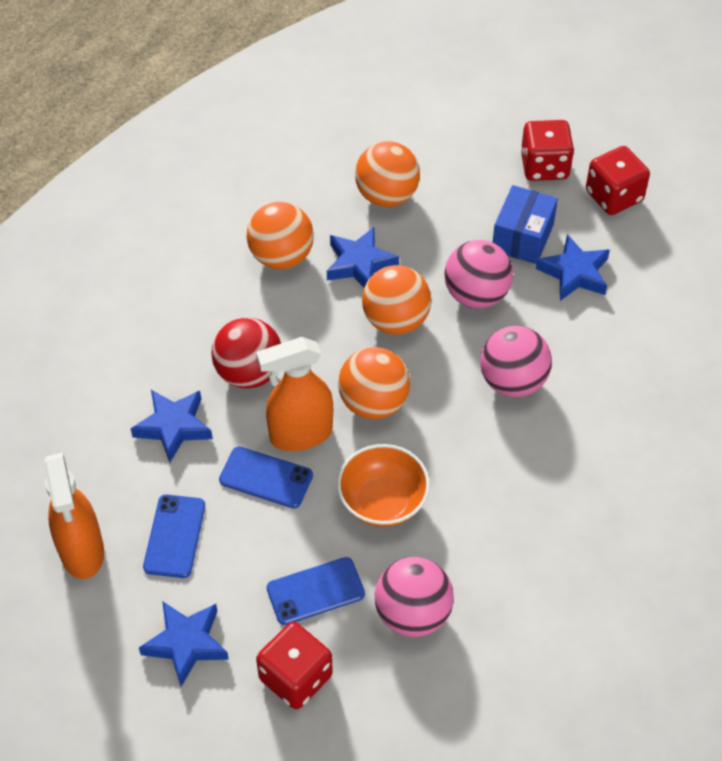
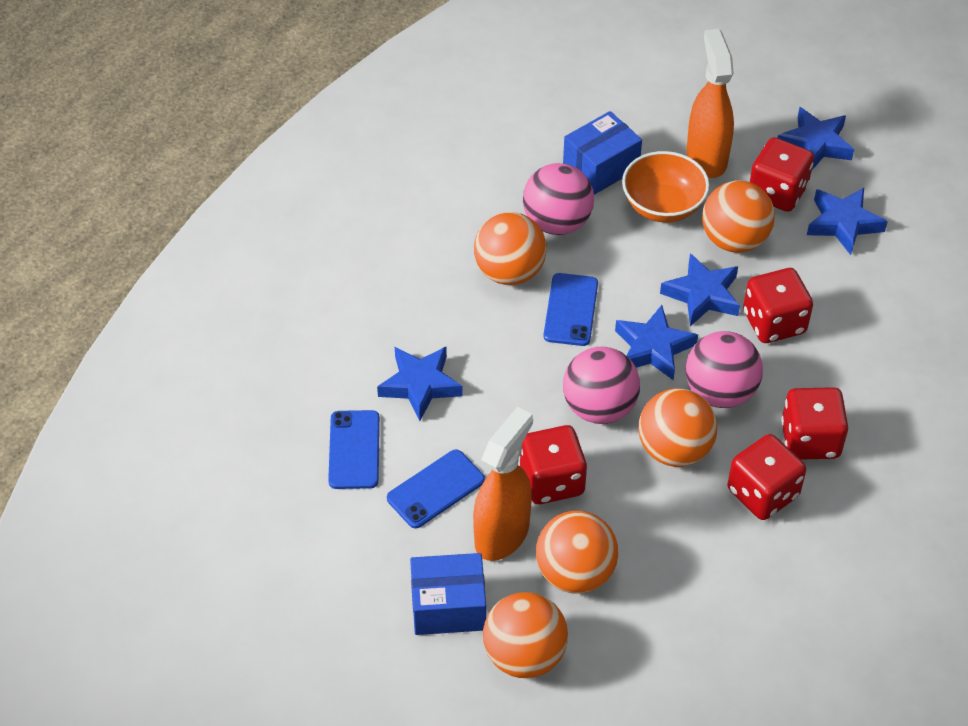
blue box: 1 -> 2
blue star: 4 -> 5
orange ball: 4 -> 5
red ball: 1 -> 0
red dice: 3 -> 5

